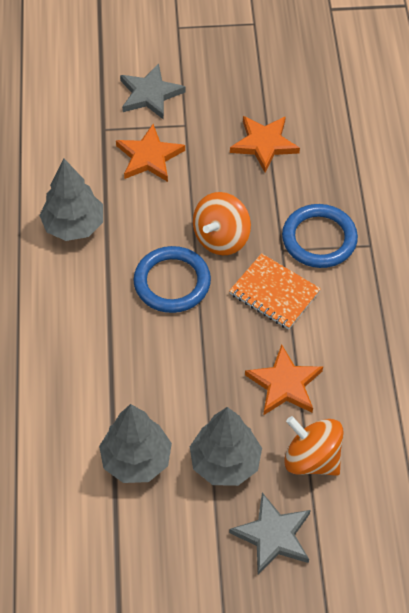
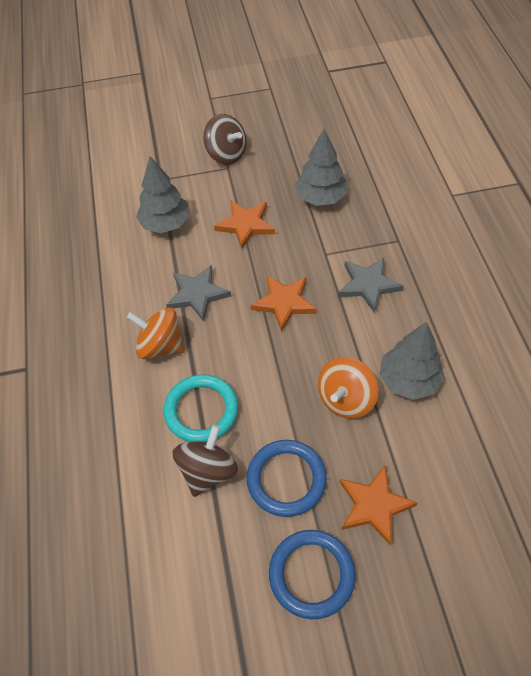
brown spinning top: 0 -> 2
orange notebook: 1 -> 0
turquoise ring: 0 -> 1

